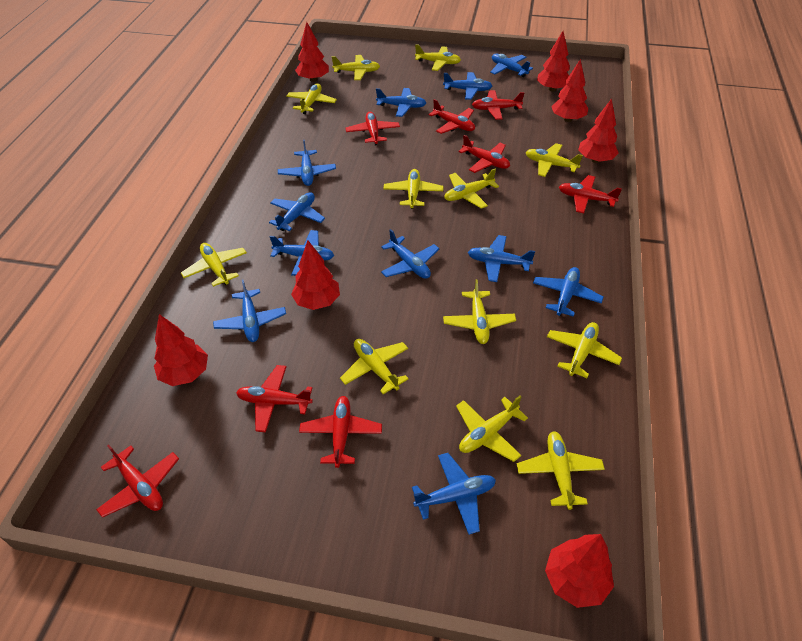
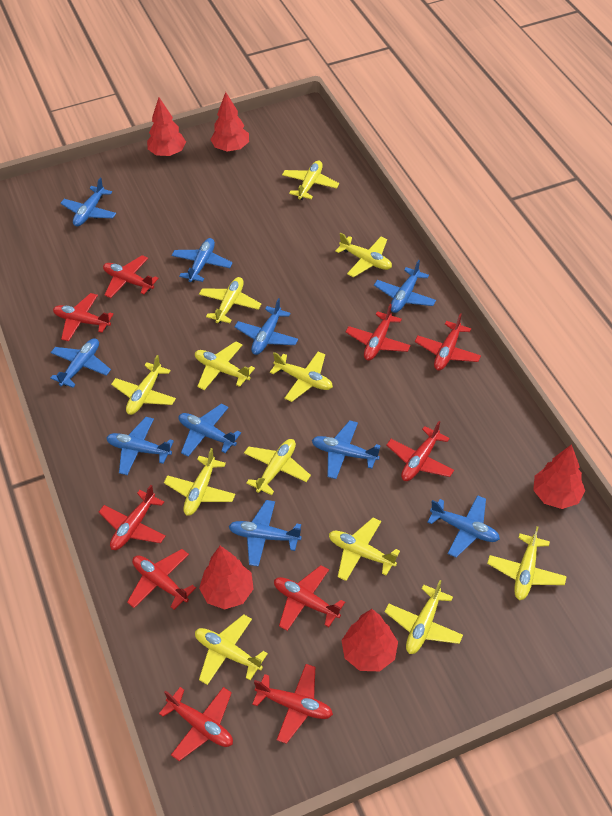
blue plane: 11 -> 10
red plane: 8 -> 10
red tree: 7 -> 5

